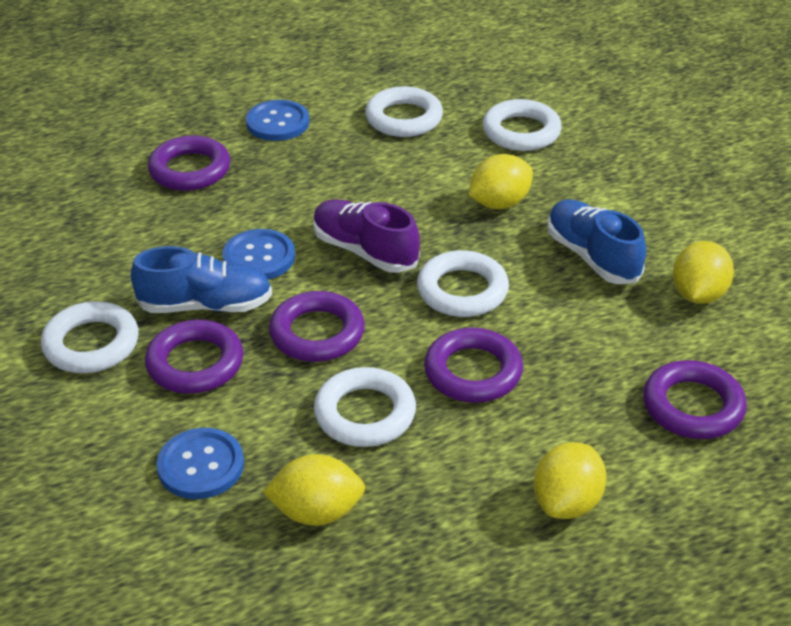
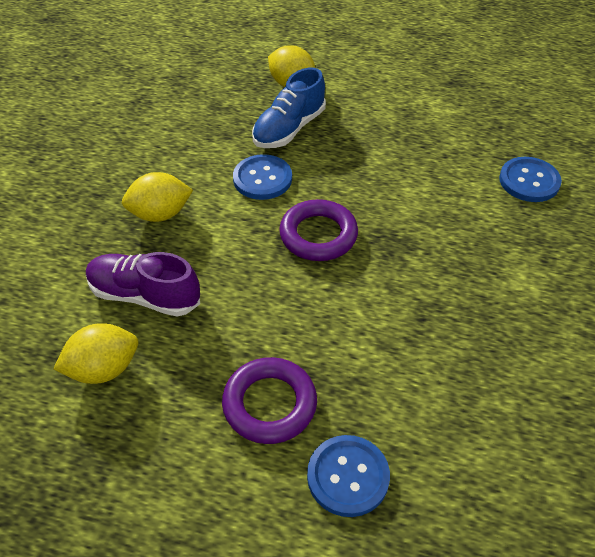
blue shoe: 2 -> 1
purple ring: 5 -> 2
white ring: 5 -> 0
yellow lemon: 4 -> 3

